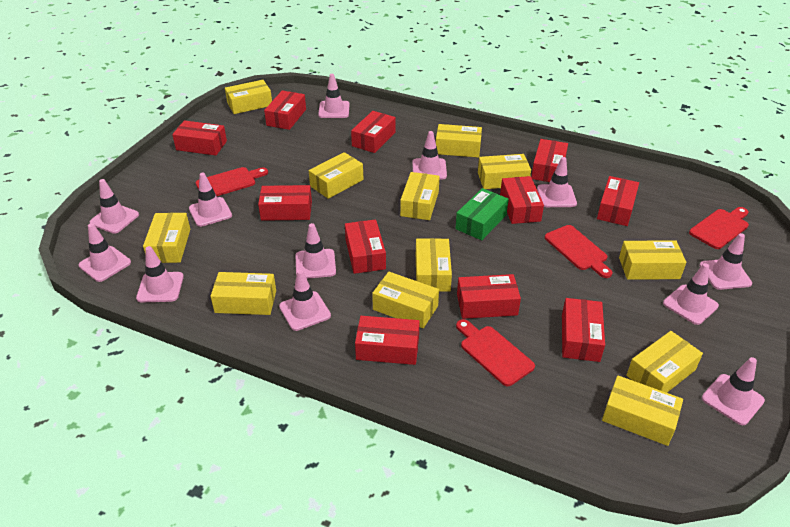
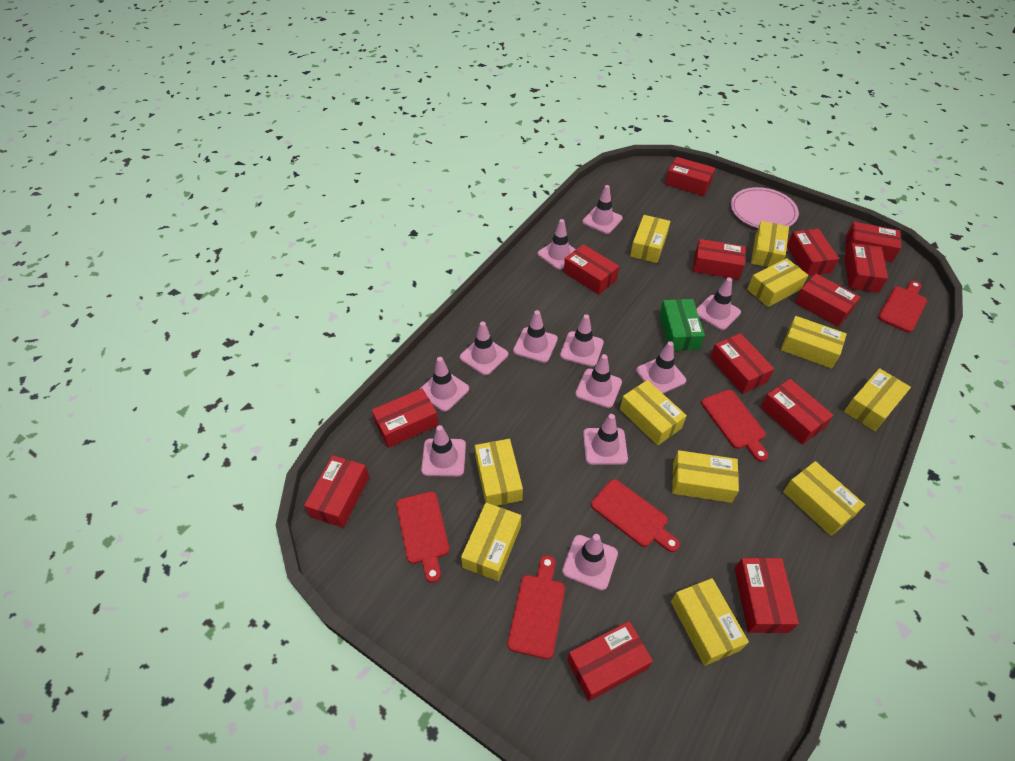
pink plate: 0 -> 1
red box: 11 -> 13
red cutting board: 4 -> 5
yellow box: 12 -> 11

